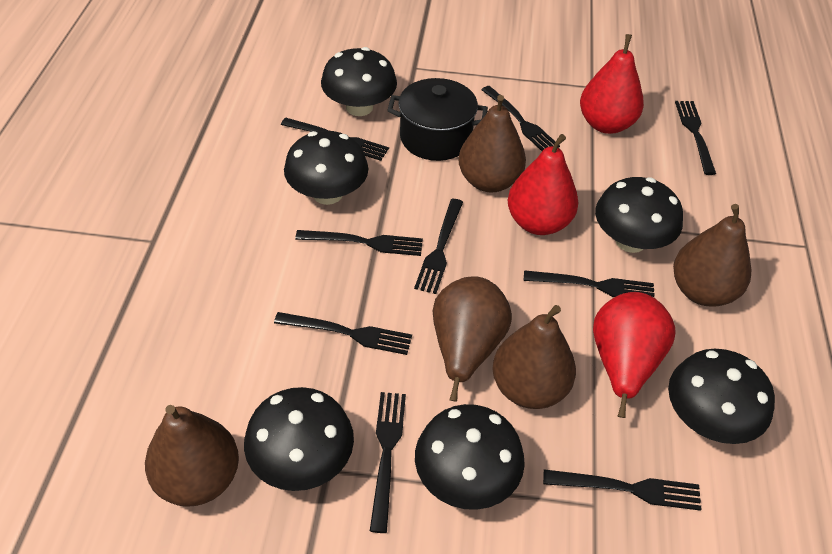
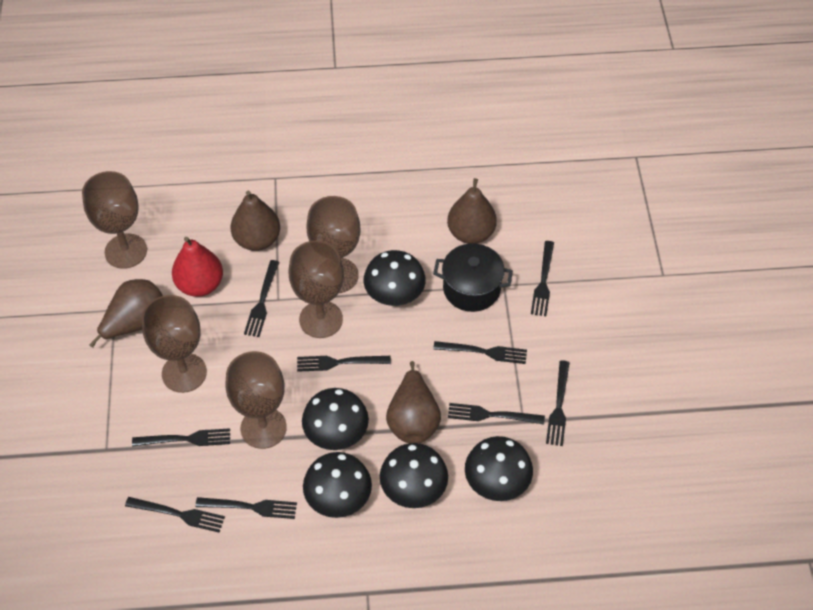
black mushroom: 6 -> 5
brown goblet: 0 -> 5
brown pear: 5 -> 4
red pear: 3 -> 1

